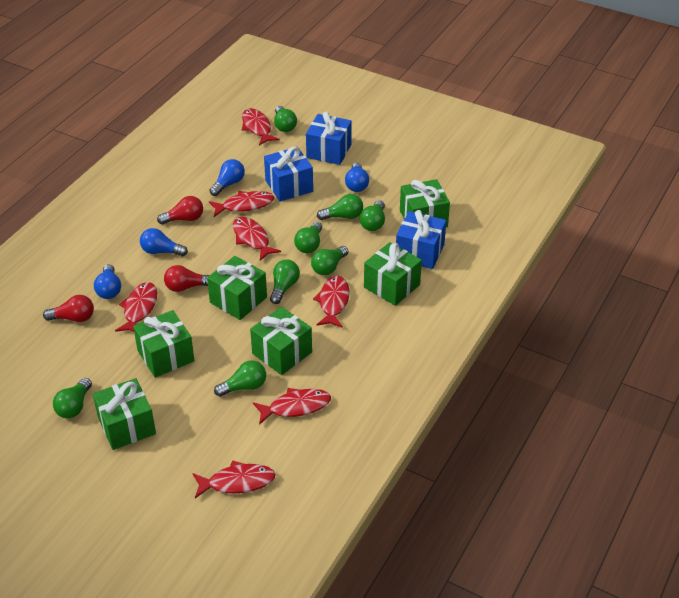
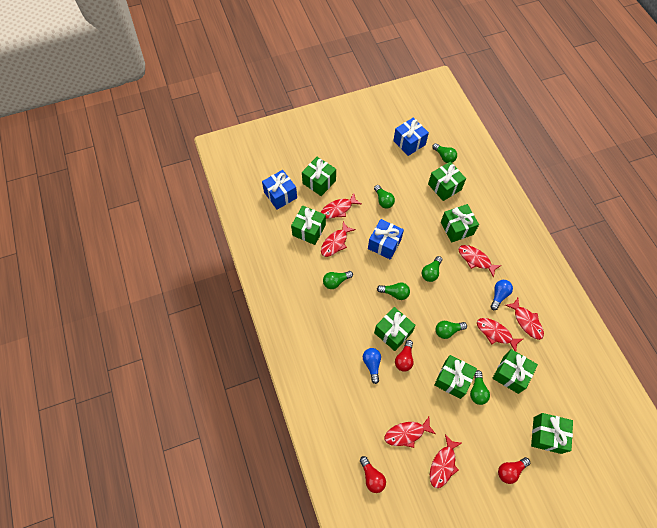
blue light bulb: 4 -> 2
green gift: 6 -> 8
green light bulb: 8 -> 7

